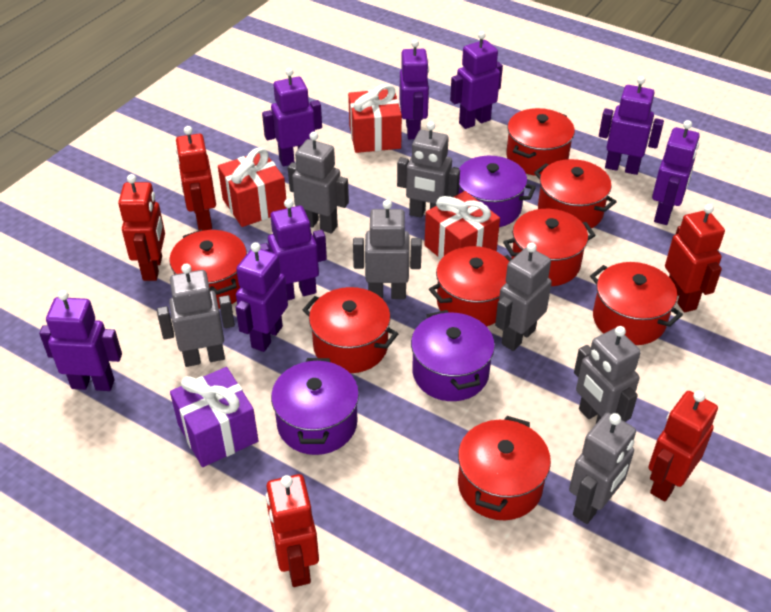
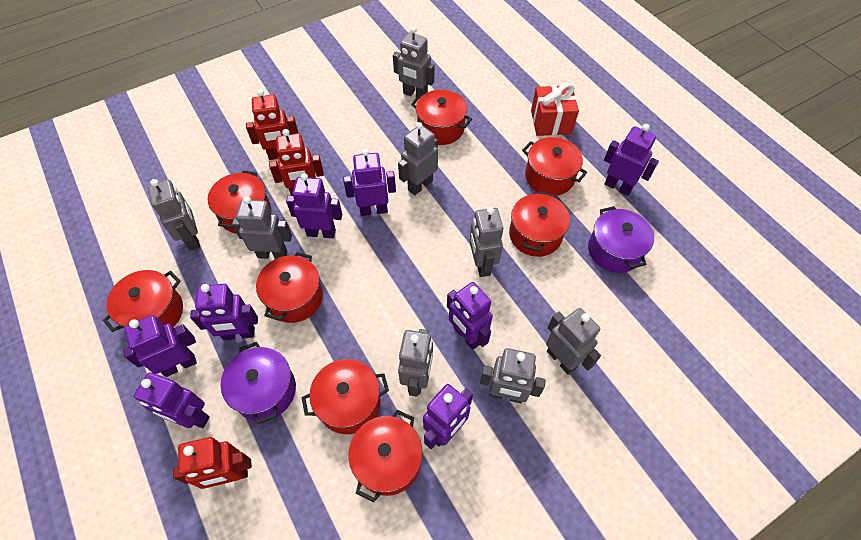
grey robot: 7 -> 8
purple gift: 1 -> 0
purple pot: 3 -> 2
red gift: 3 -> 1
red robot: 5 -> 3

